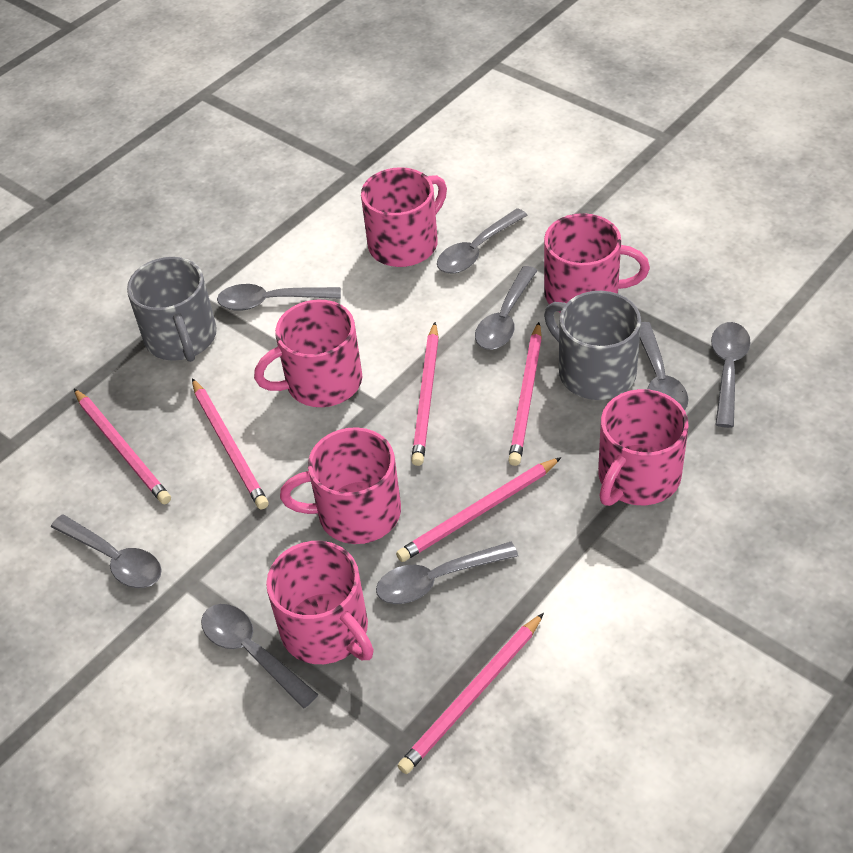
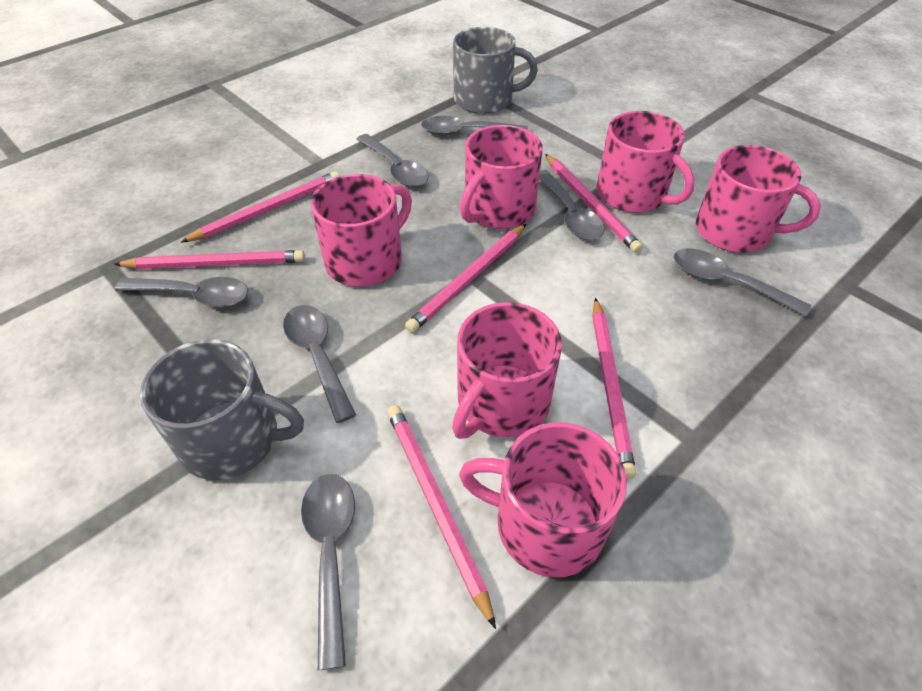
grey spoon: 8 -> 7

